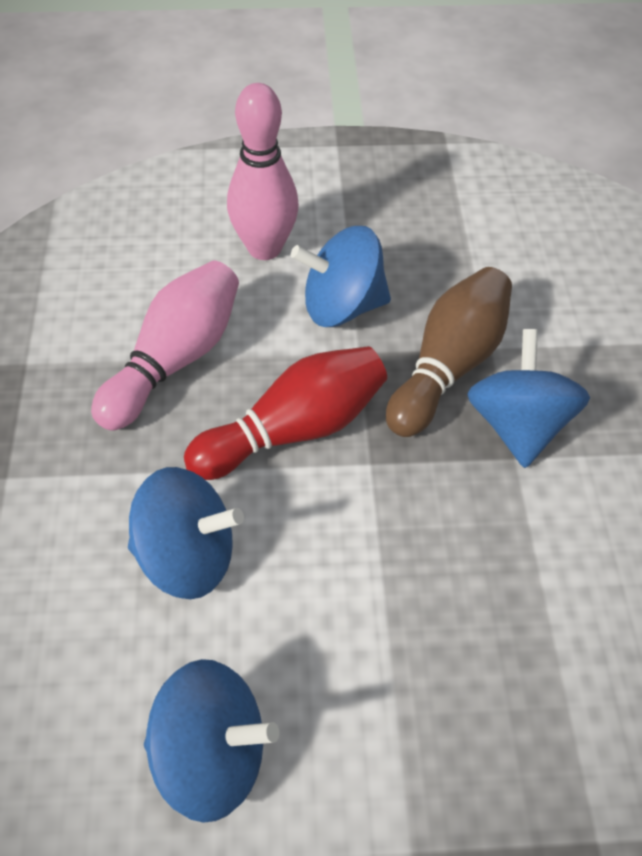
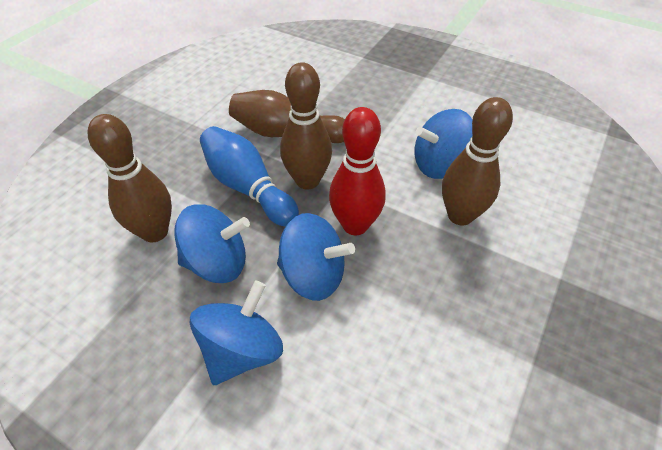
blue bowling pin: 0 -> 1
brown bowling pin: 1 -> 4
pink bowling pin: 2 -> 0

